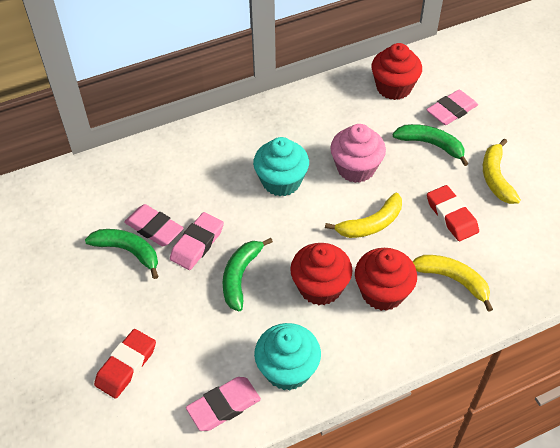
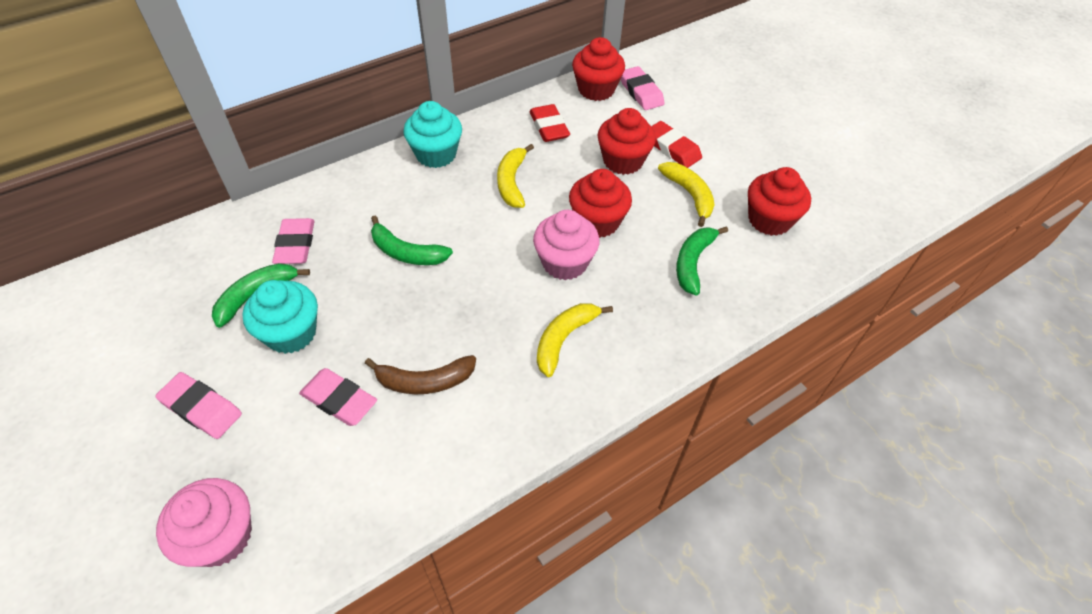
brown banana: 0 -> 1
pink cupcake: 1 -> 2
red cupcake: 3 -> 4

